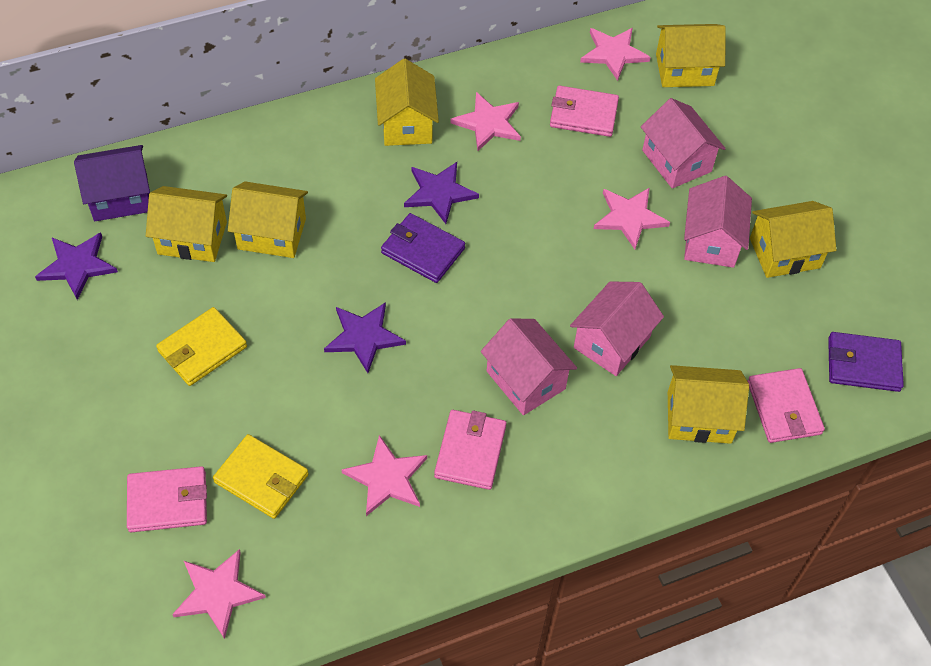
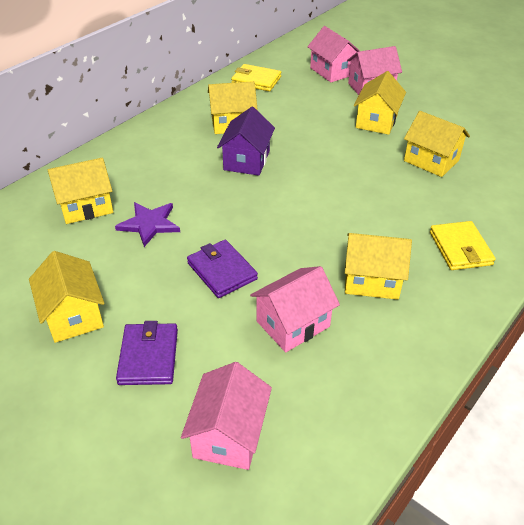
pink star: 5 -> 0
pink wallet: 4 -> 0
purple star: 3 -> 1

